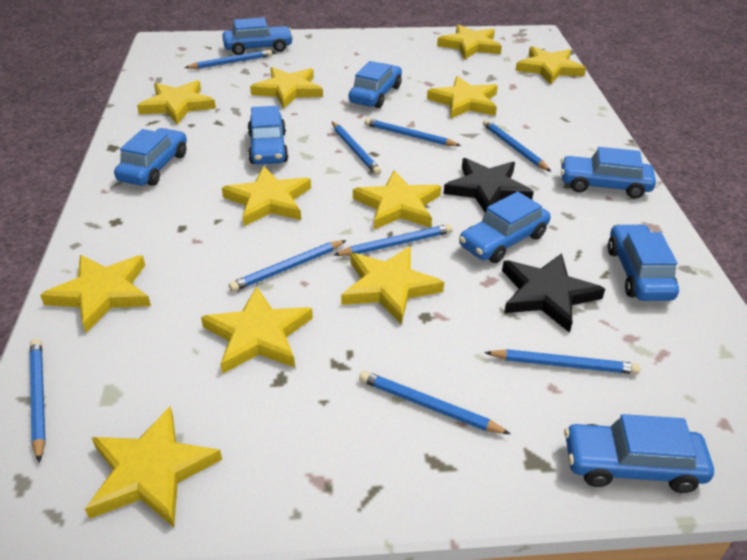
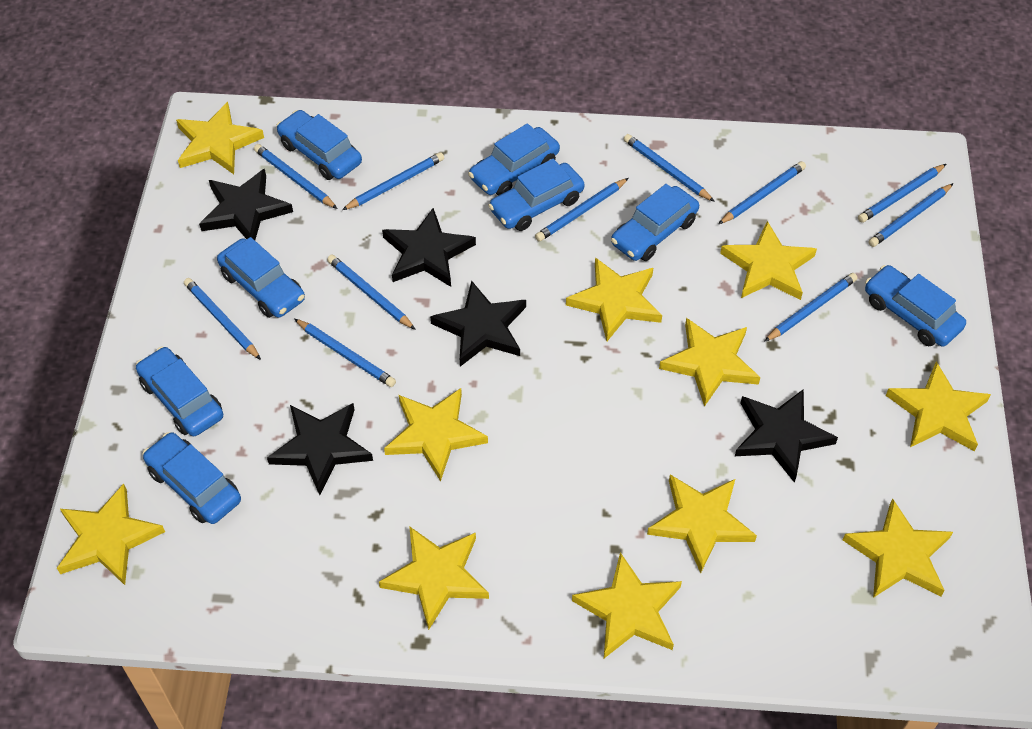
black star: 2 -> 5
blue pencil: 9 -> 11

